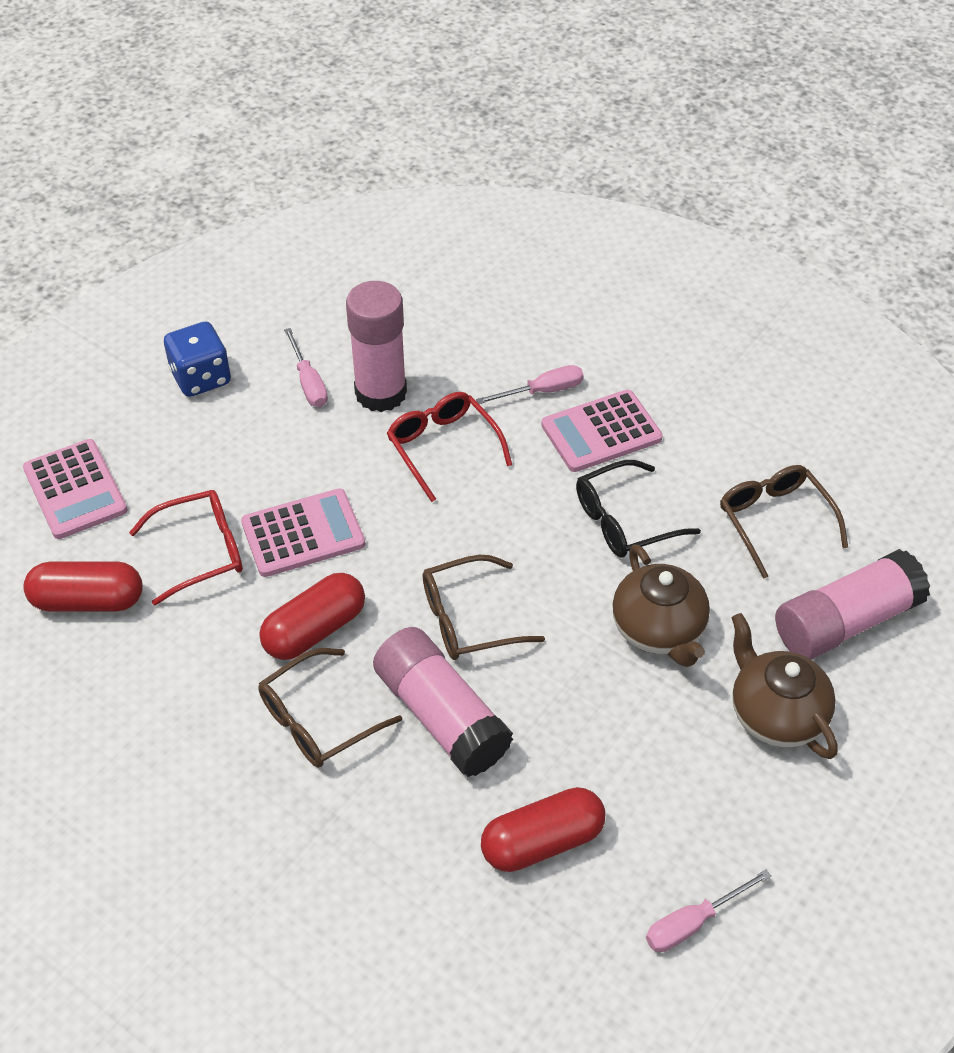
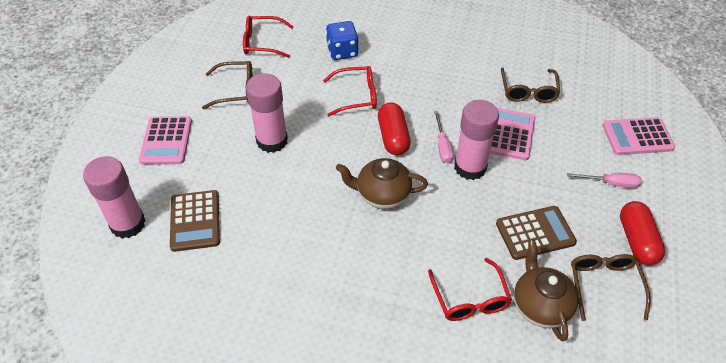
black glasses: 1 -> 0
brown calculator: 0 -> 2
pink screwdriver: 3 -> 2
red capsule: 3 -> 2
red glasses: 2 -> 3

